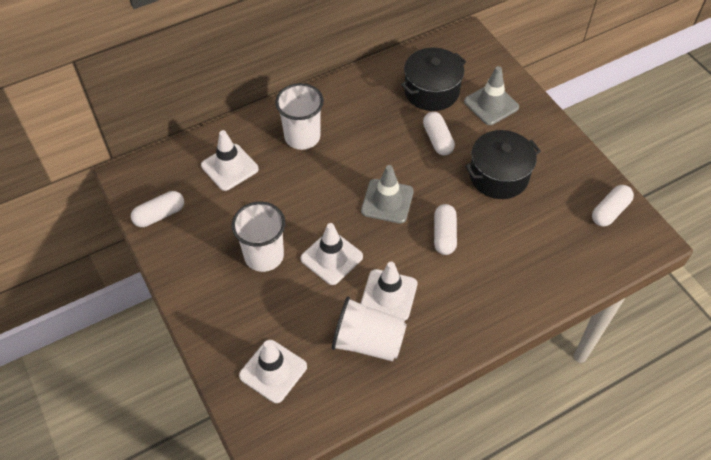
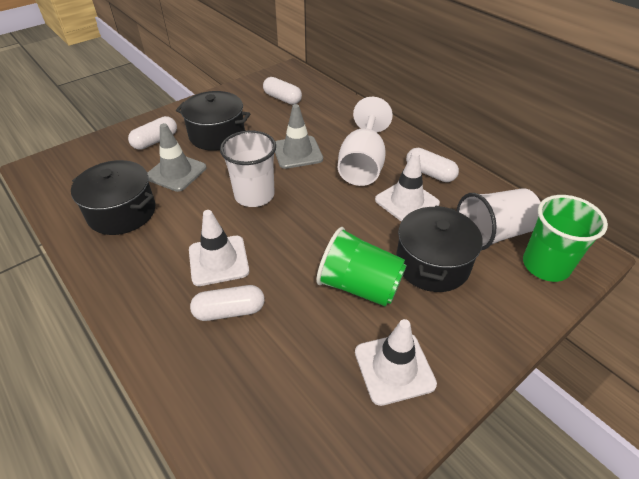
black pot: 2 -> 3
green cup: 0 -> 2
white cup: 3 -> 2
white goblet: 0 -> 1
white traffic cone: 4 -> 3

